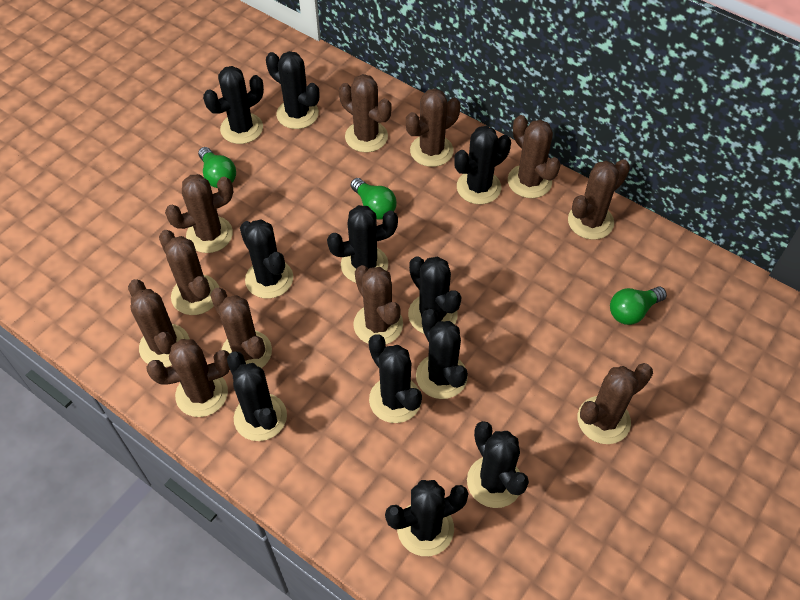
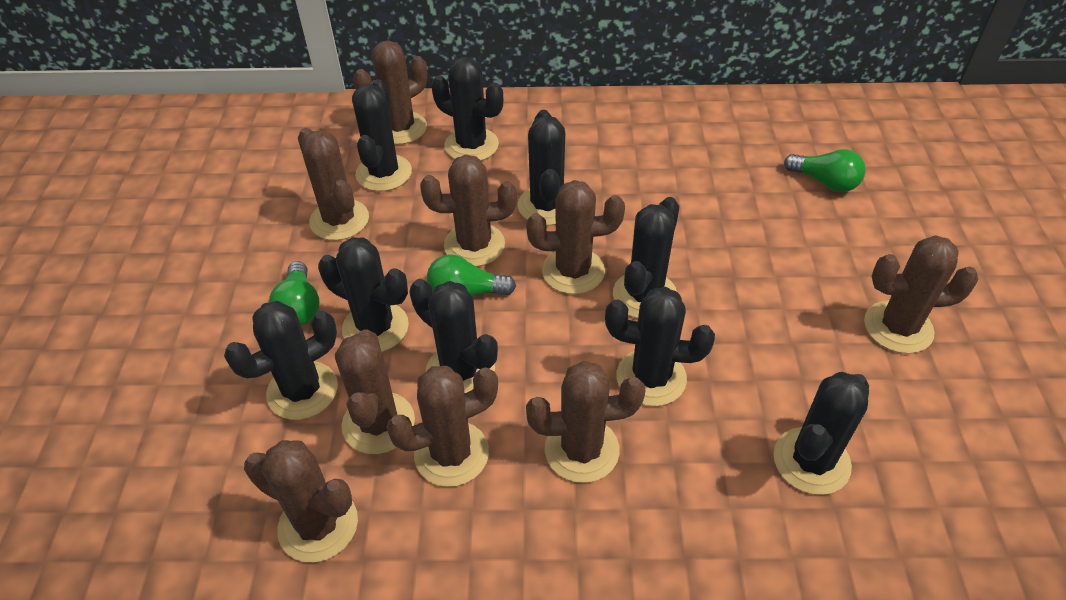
black cactus: 11 -> 9
brown cactus: 11 -> 9

